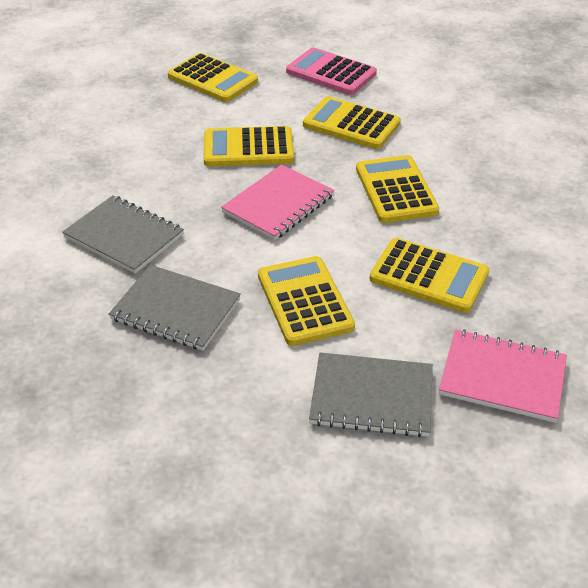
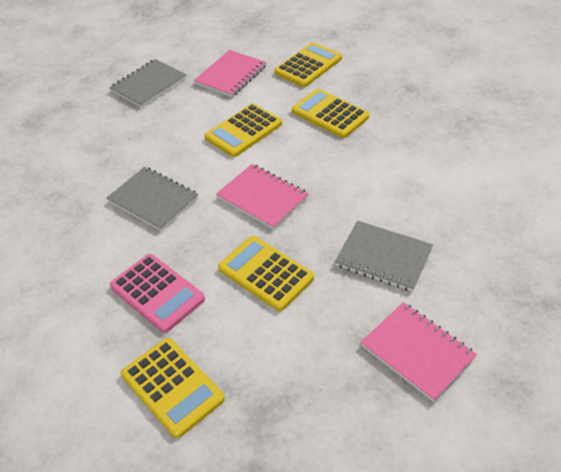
pink notebook: 2 -> 3
yellow calculator: 6 -> 5

